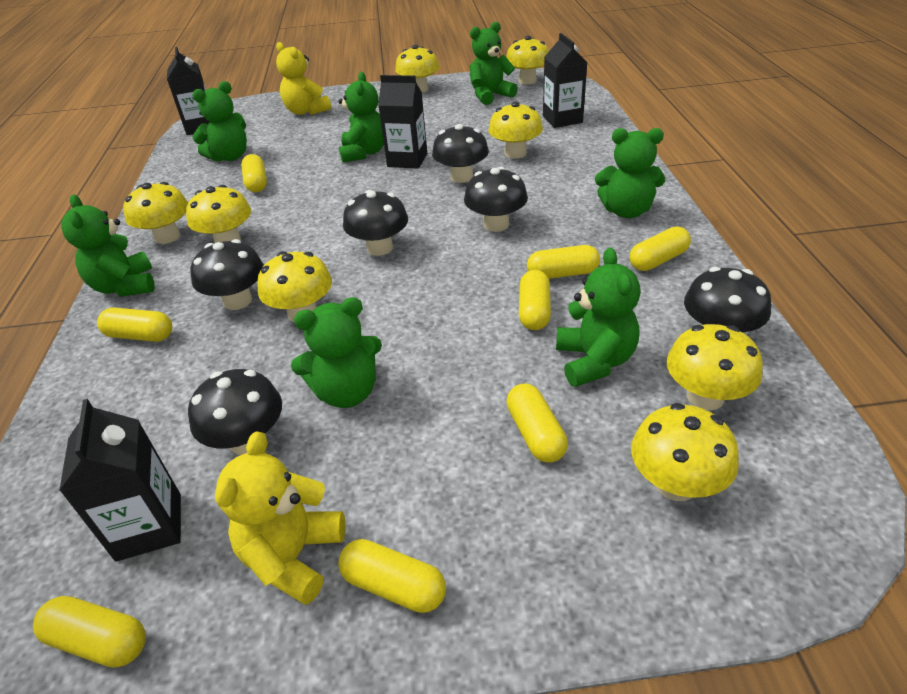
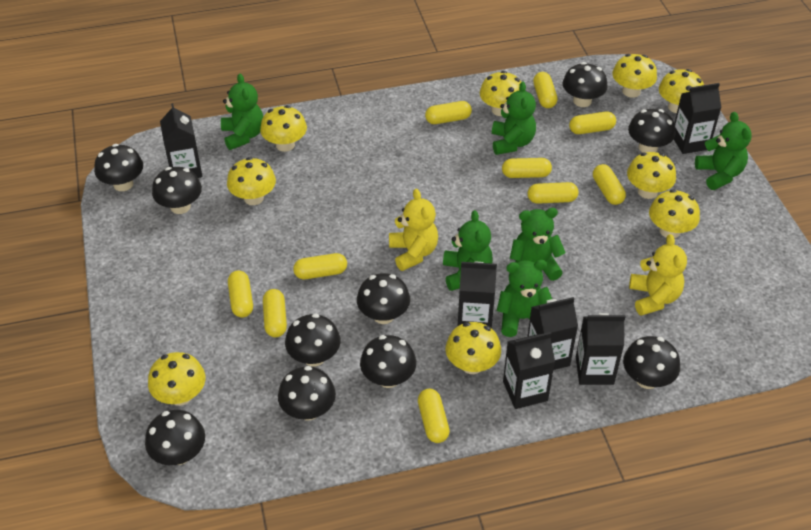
black carton: 4 -> 6
black mushroom: 6 -> 10
green teddy bear: 7 -> 6
yellow capsule: 8 -> 10
yellow mushroom: 8 -> 9

